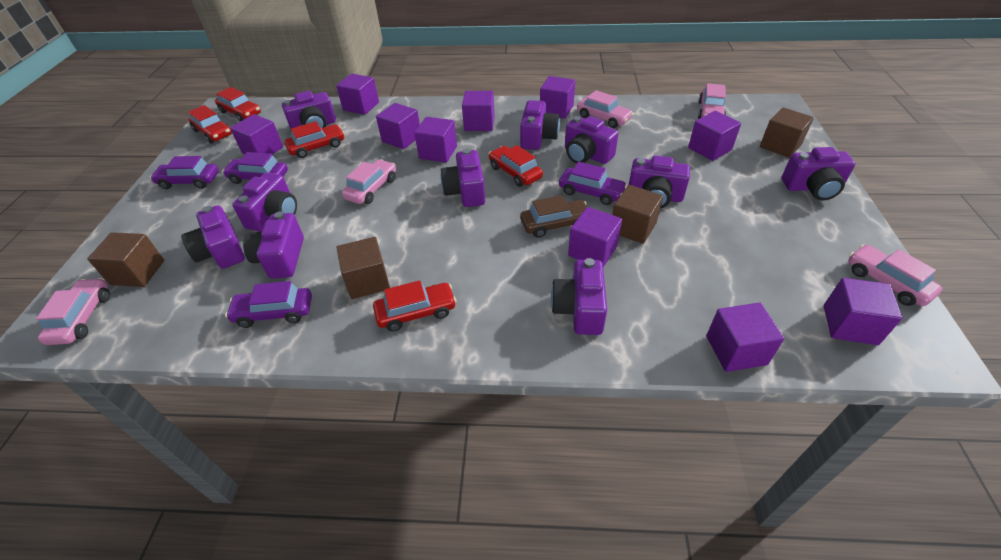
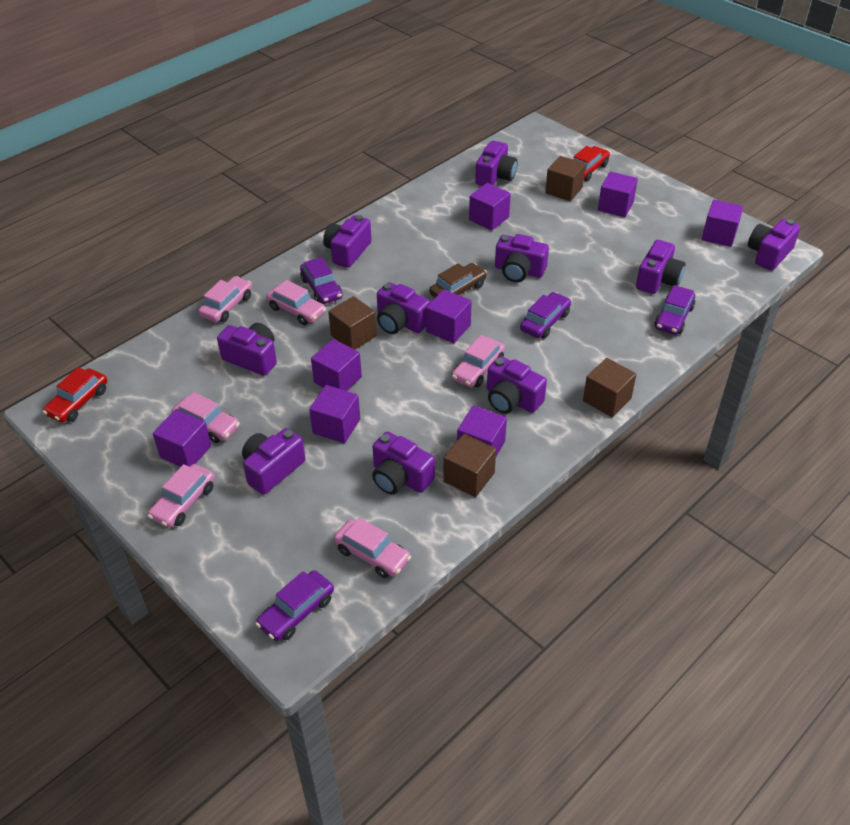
pink car: 5 -> 6
purple cube: 10 -> 8
red car: 5 -> 2

